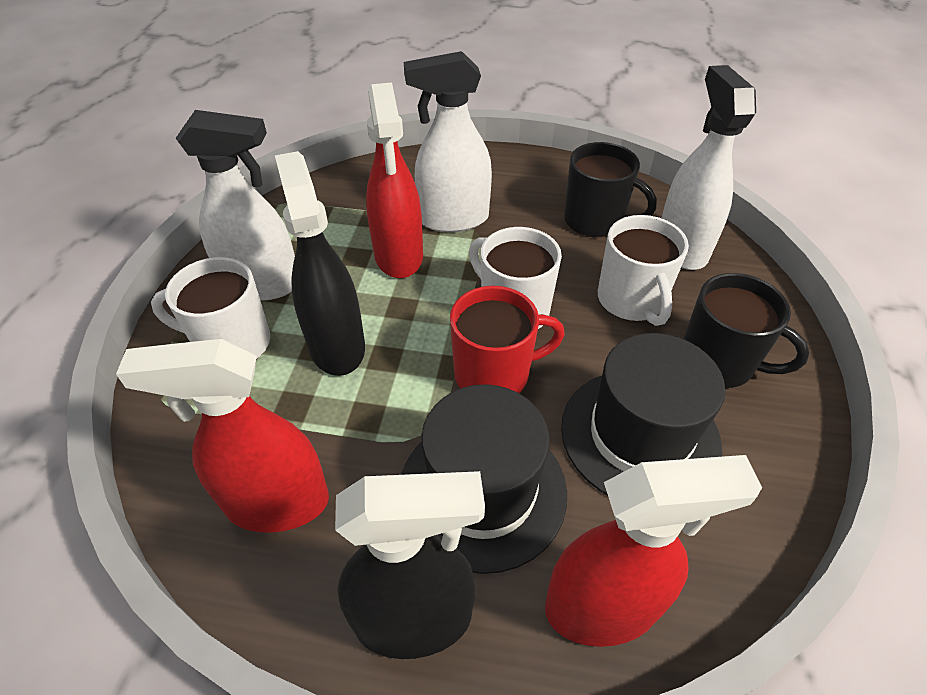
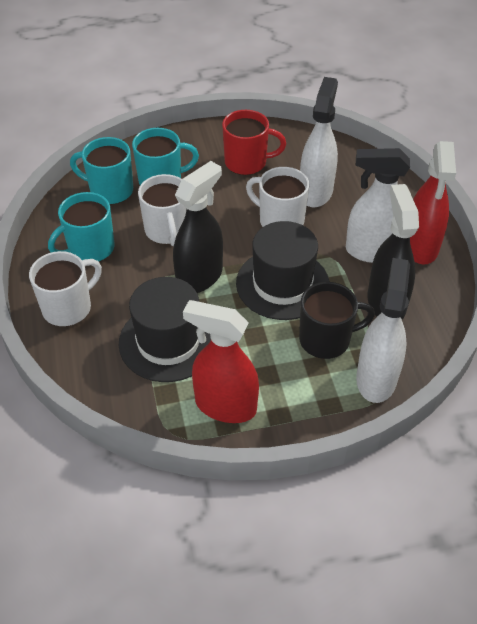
black mug: 2 -> 1
red spray bottle: 3 -> 2
turquoise mug: 0 -> 3

